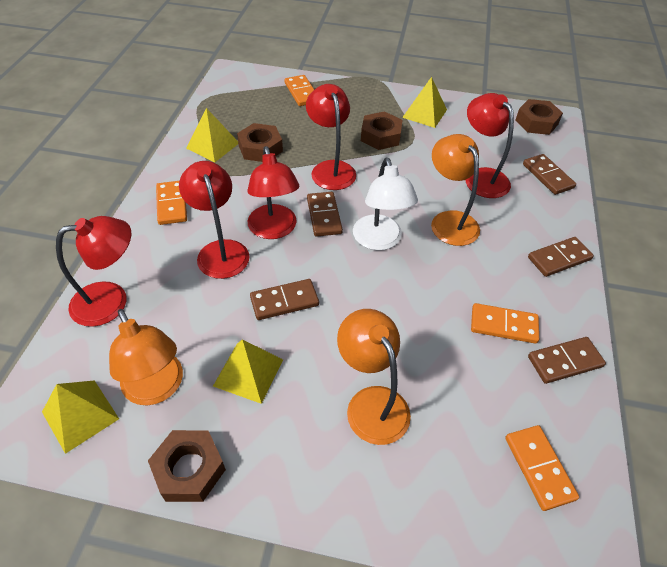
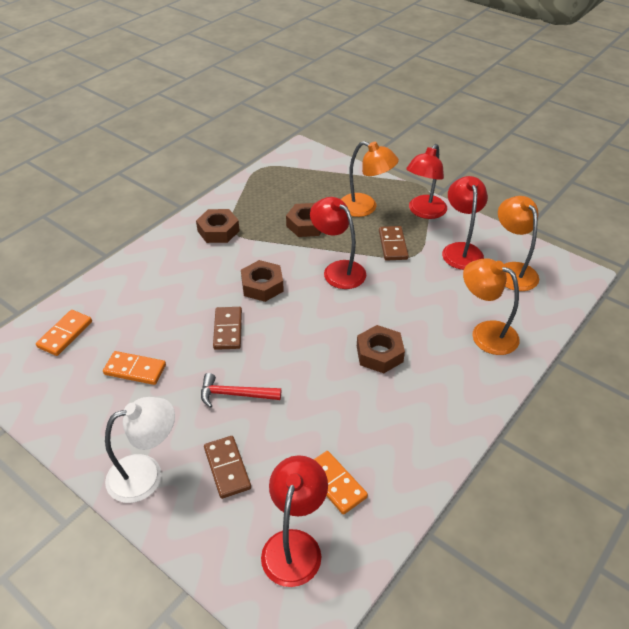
brown domino: 5 -> 3
orange domino: 4 -> 3
red hammer: 0 -> 1
red lamp: 5 -> 4
yellow pyramid: 4 -> 0

